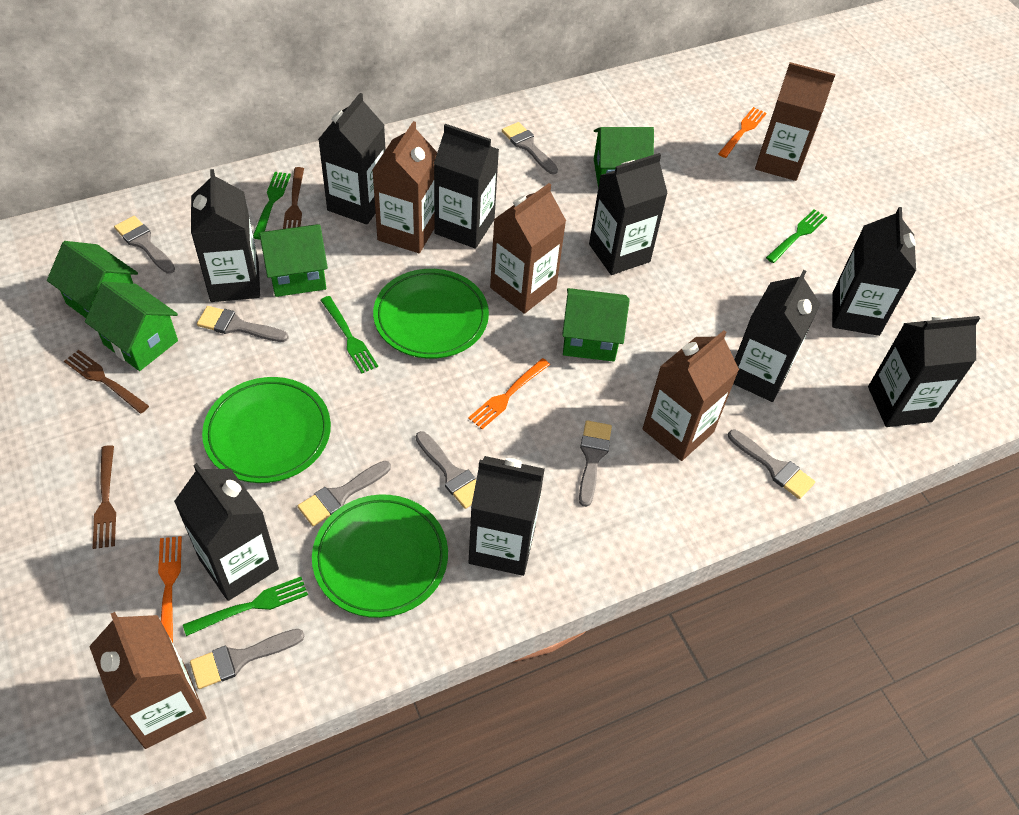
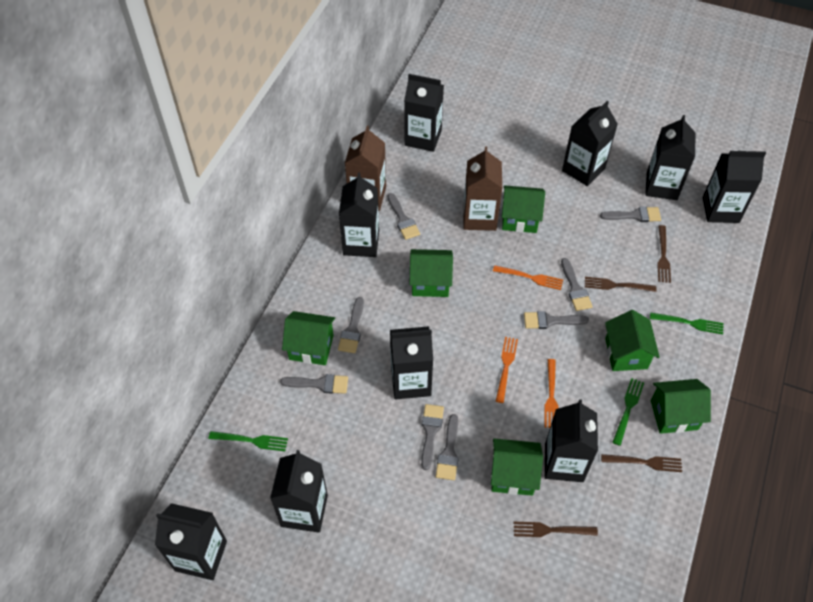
brown carton: 5 -> 2
brown fork: 3 -> 4
green fork: 4 -> 3
green house: 5 -> 6
green plate: 3 -> 0

